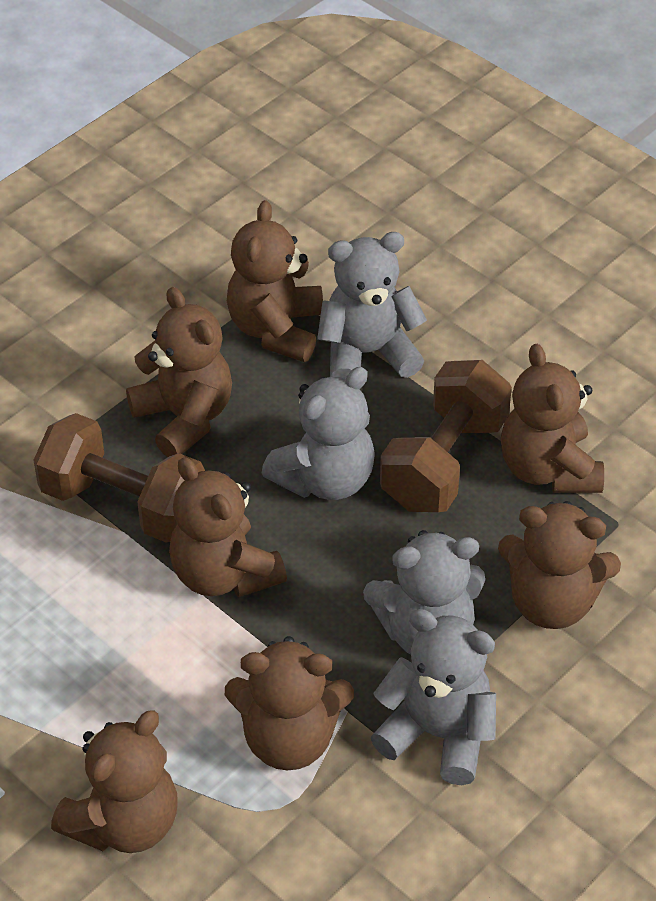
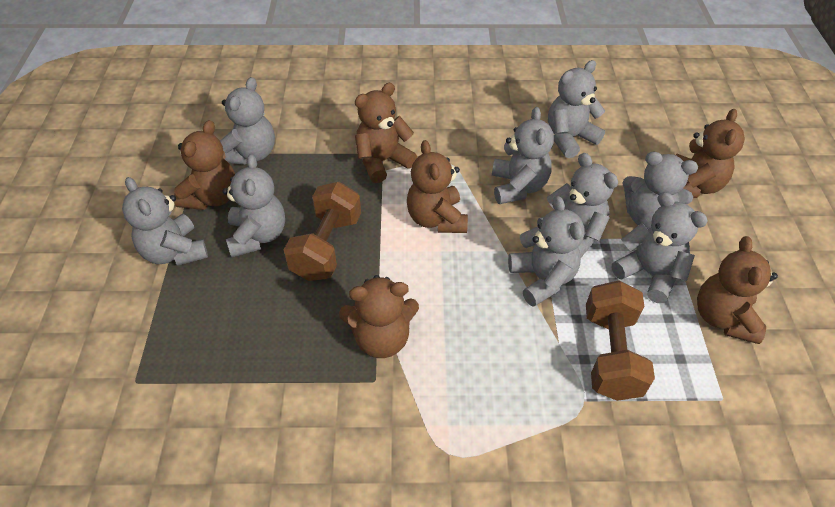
brown teddy bear: 7 -> 6
grey teddy bear: 4 -> 9

